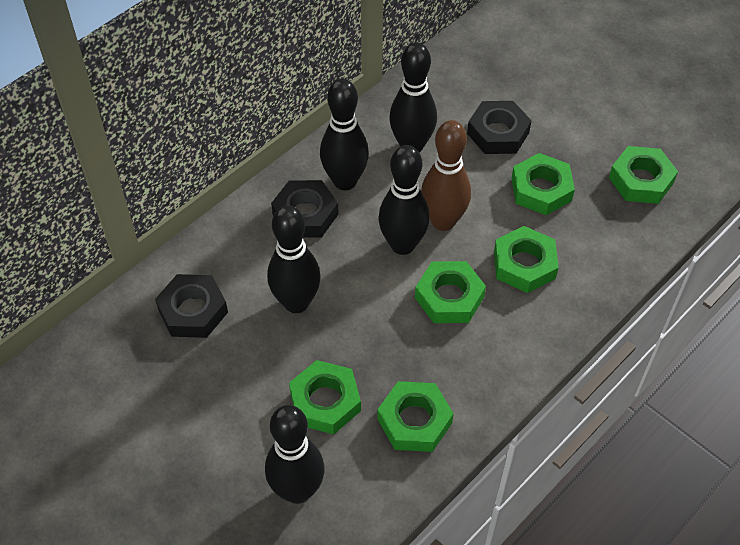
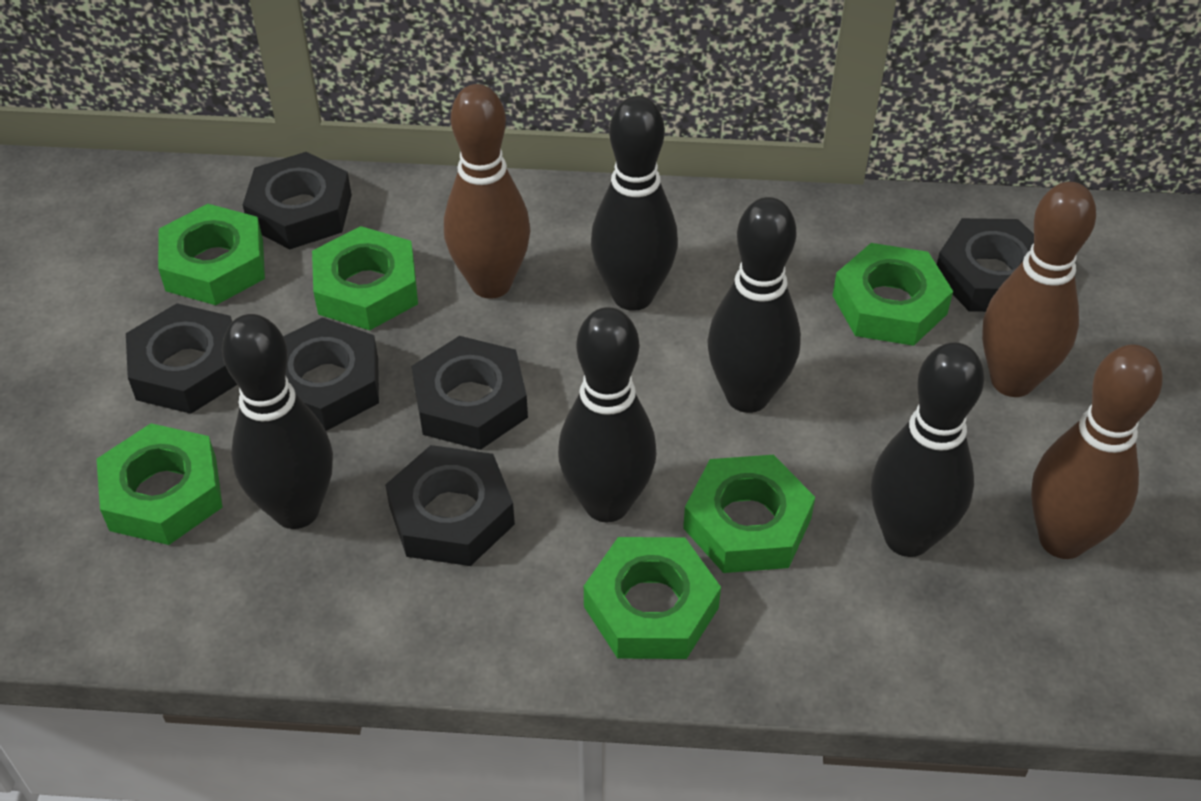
black nut: 3 -> 6
brown bowling pin: 1 -> 3

